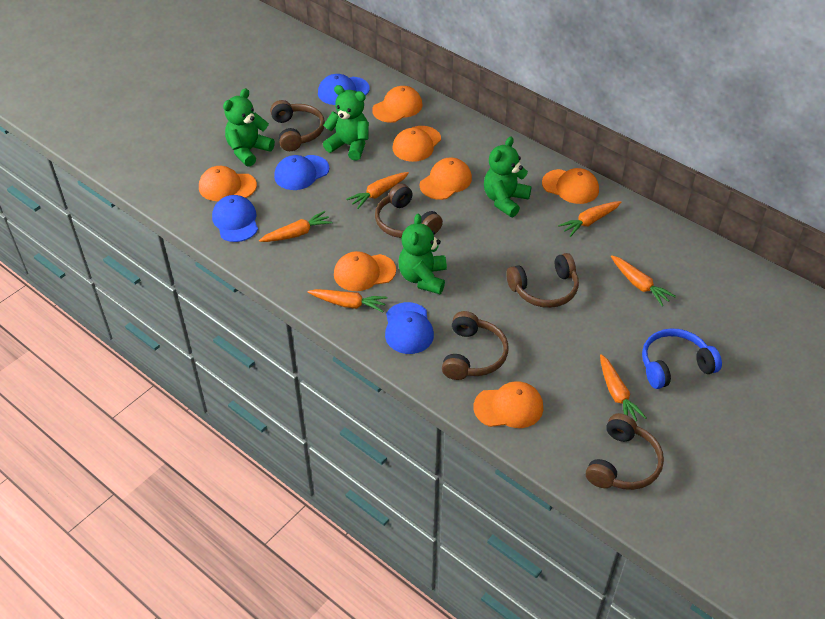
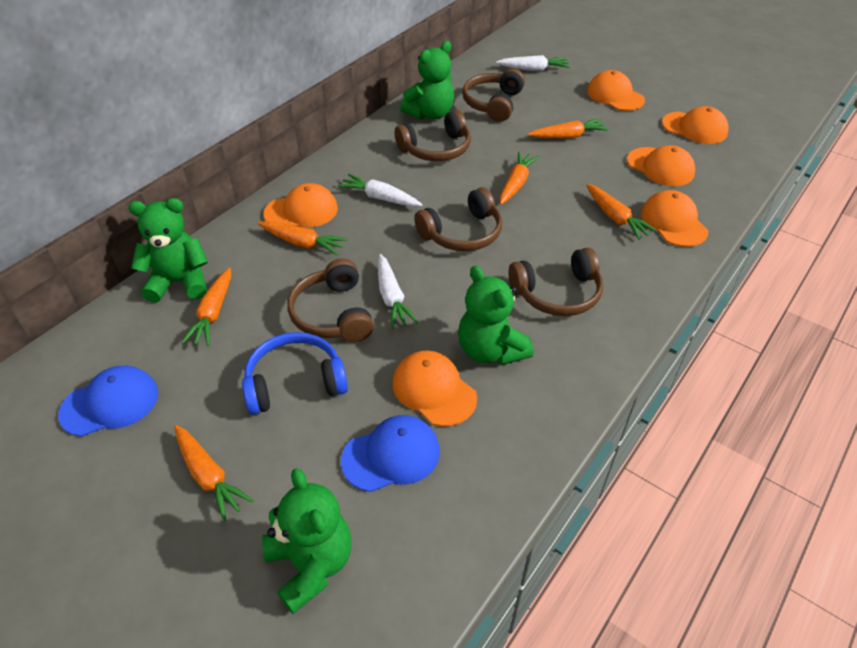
blue cap: 4 -> 2
orange cap: 7 -> 6
white carrot: 0 -> 3

